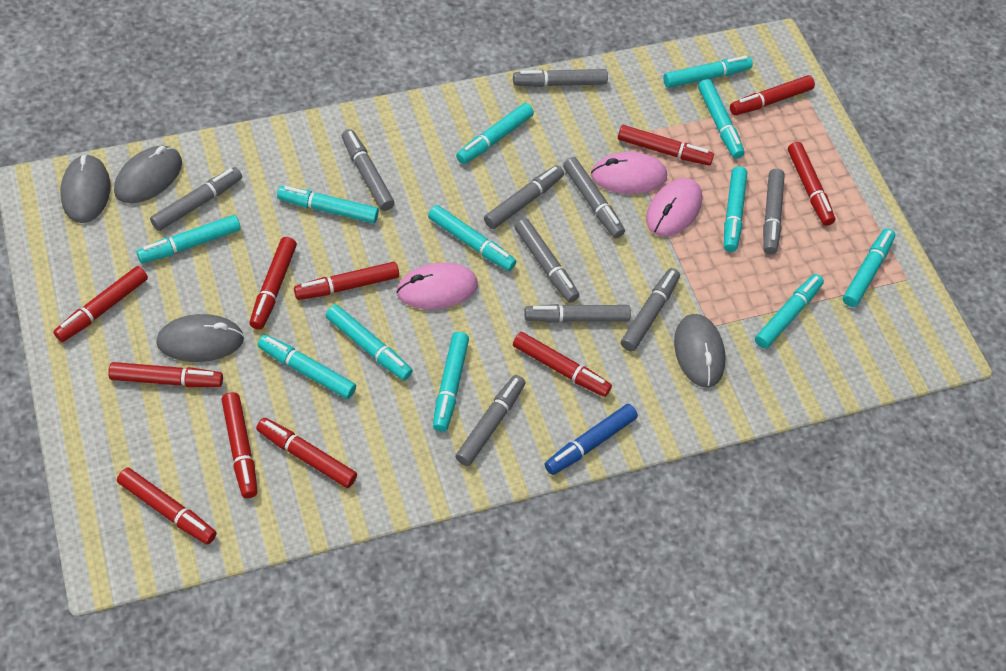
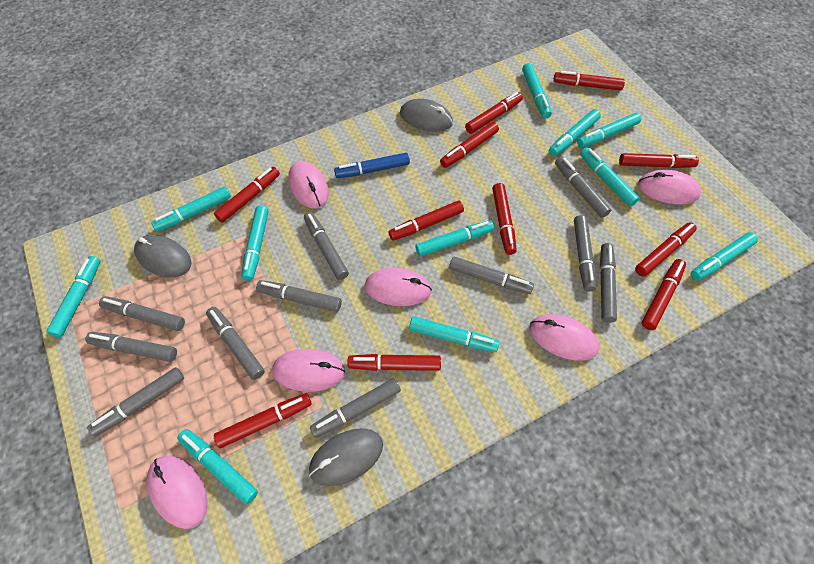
grey marker: 10 -> 11
grey mouse: 4 -> 3
pink mouse: 3 -> 6
turquoise marker: 12 -> 11

